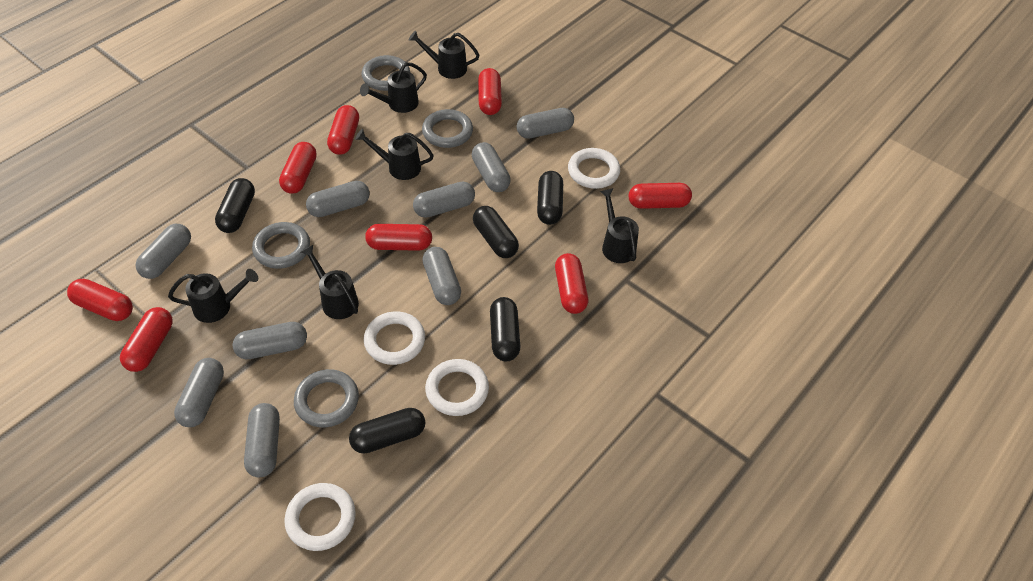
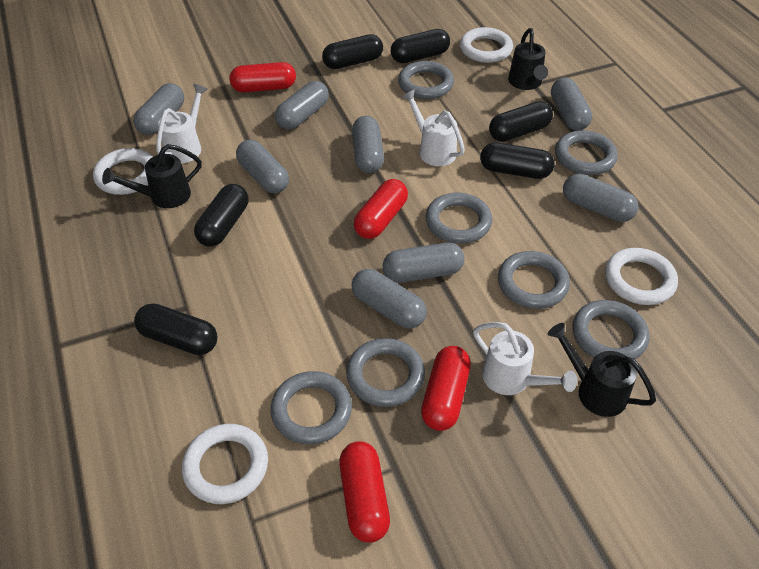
black capsule: 5 -> 6
black watering can: 6 -> 3
grey capsule: 9 -> 8
grey ring: 4 -> 7
red capsule: 8 -> 4
white watering can: 0 -> 3

